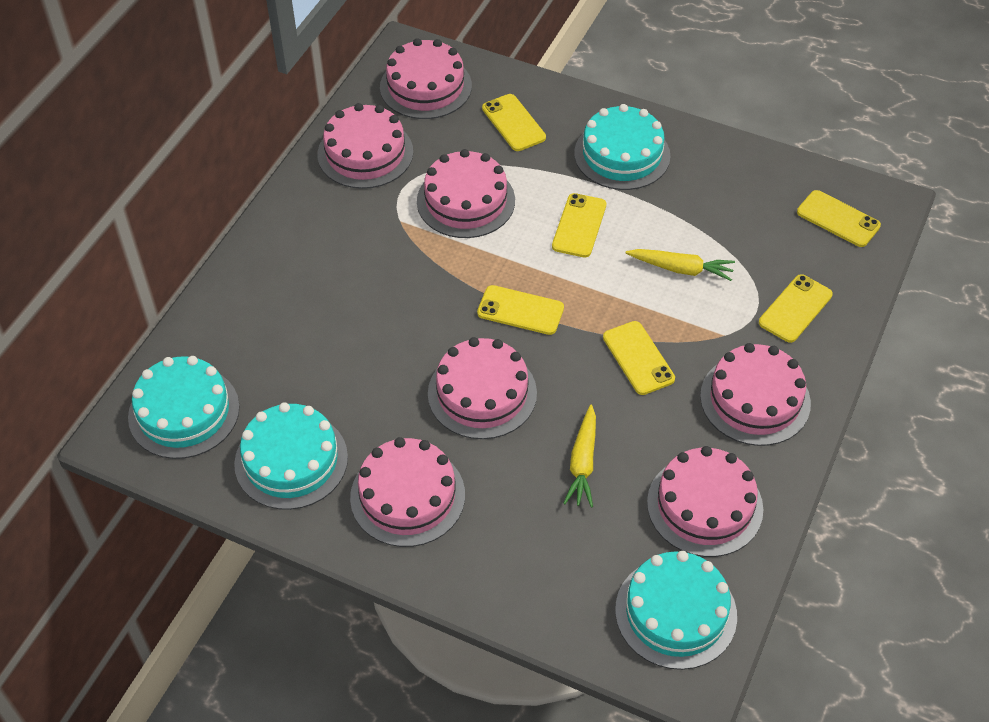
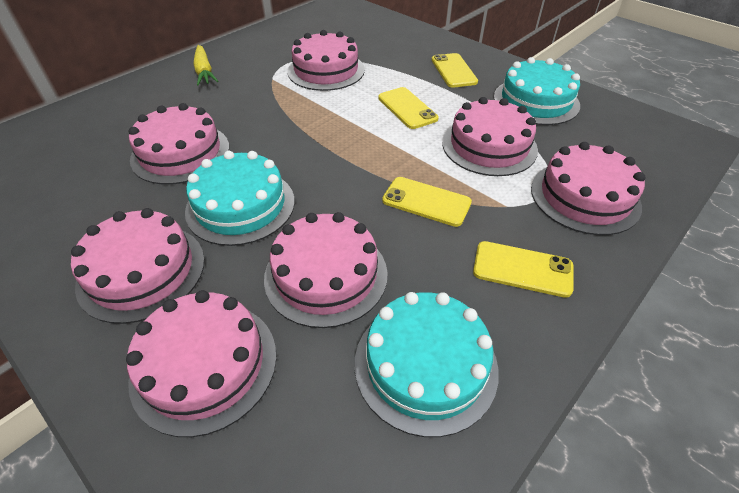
turquoise cake: 4 -> 3
yellow carrot: 2 -> 1
yellow phone: 6 -> 4

